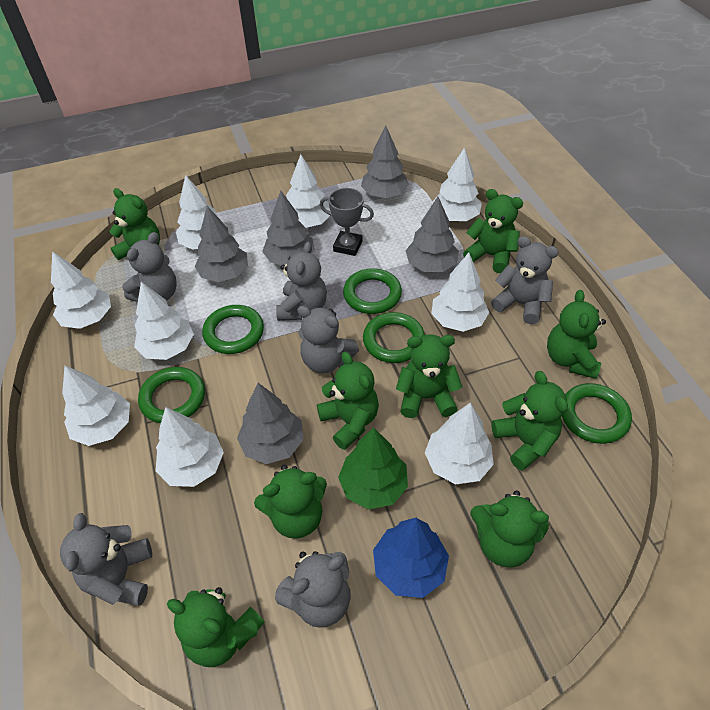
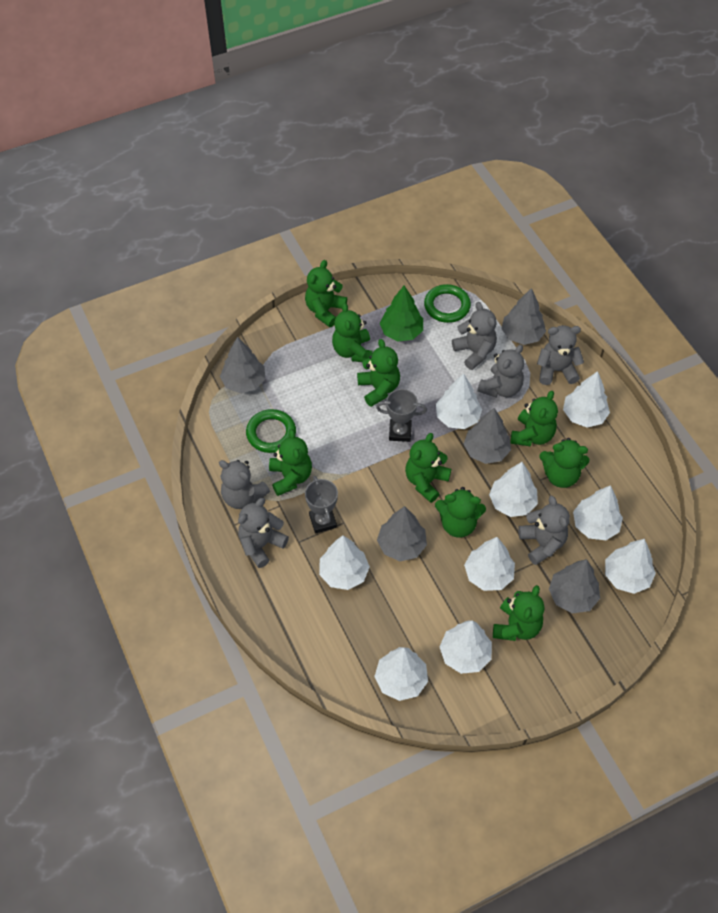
blue tree: 1 -> 0
green ring: 5 -> 2
grey trophy: 1 -> 2

